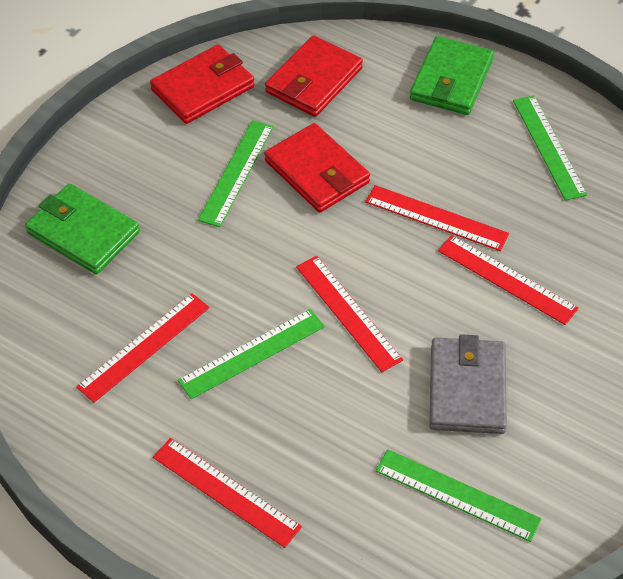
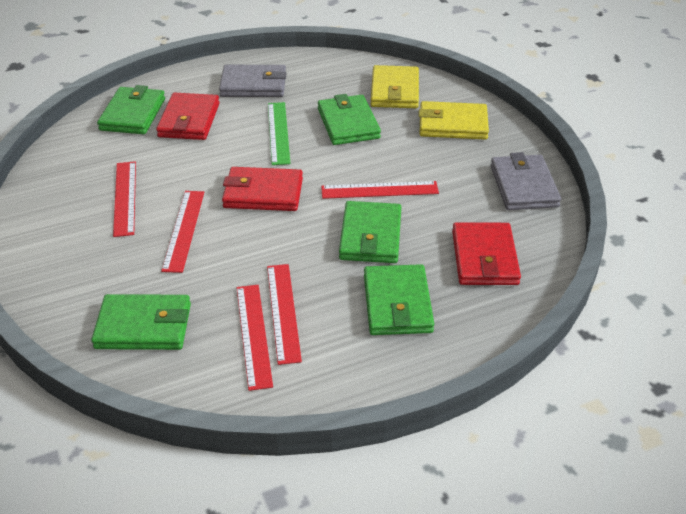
green ruler: 4 -> 1
green wallet: 2 -> 5
grey wallet: 1 -> 2
yellow wallet: 0 -> 2

